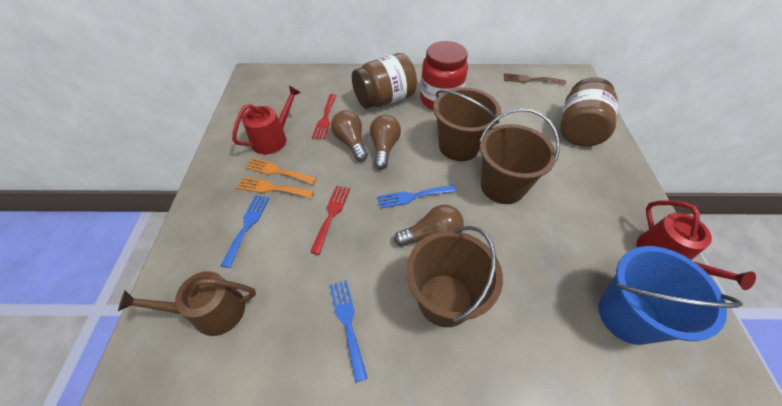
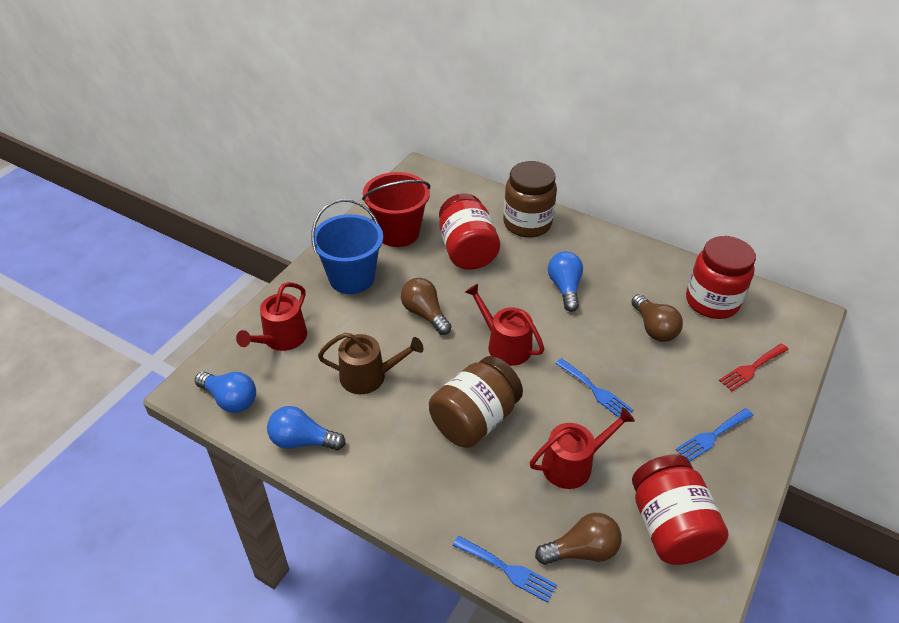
blue light bulb: 0 -> 3
brown bucket: 3 -> 0
brown fork: 1 -> 0
orange fork: 2 -> 0
red bucket: 0 -> 1
red fork: 2 -> 1
red jar: 1 -> 3
red watering can: 2 -> 3

